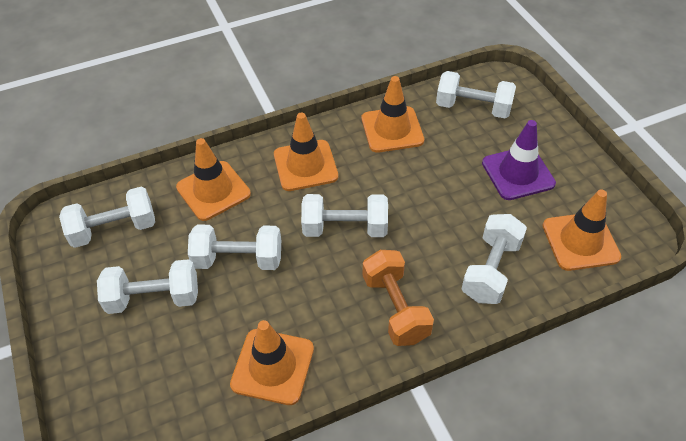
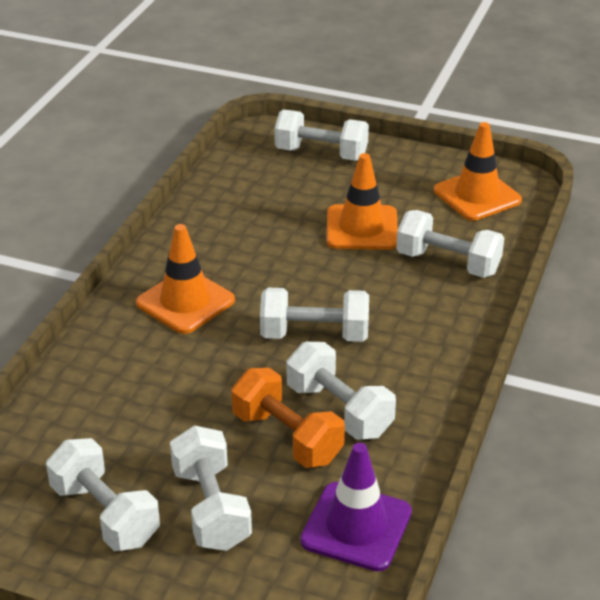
orange traffic cone: 5 -> 3

